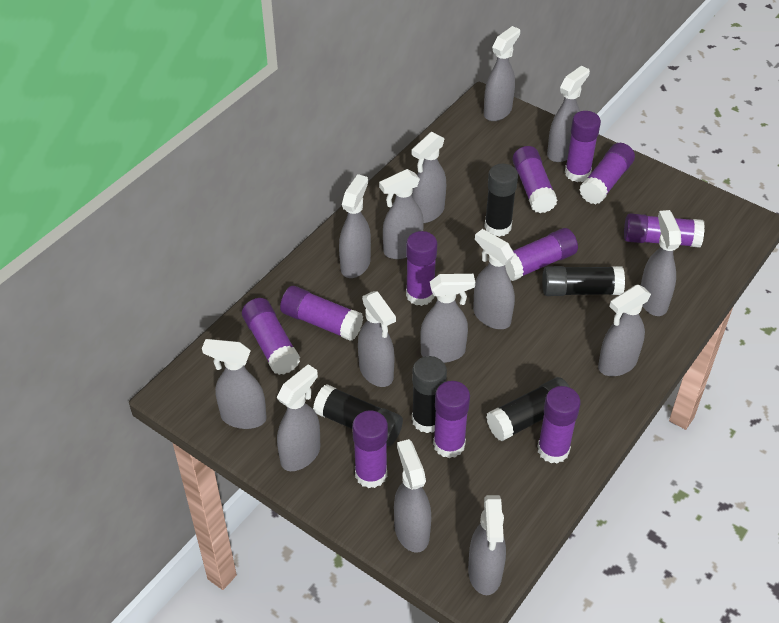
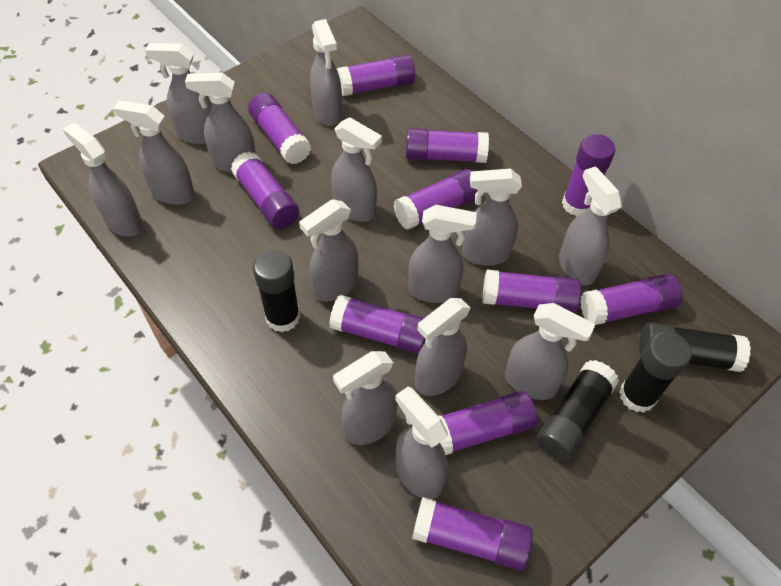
black glue stick: 5 -> 4

